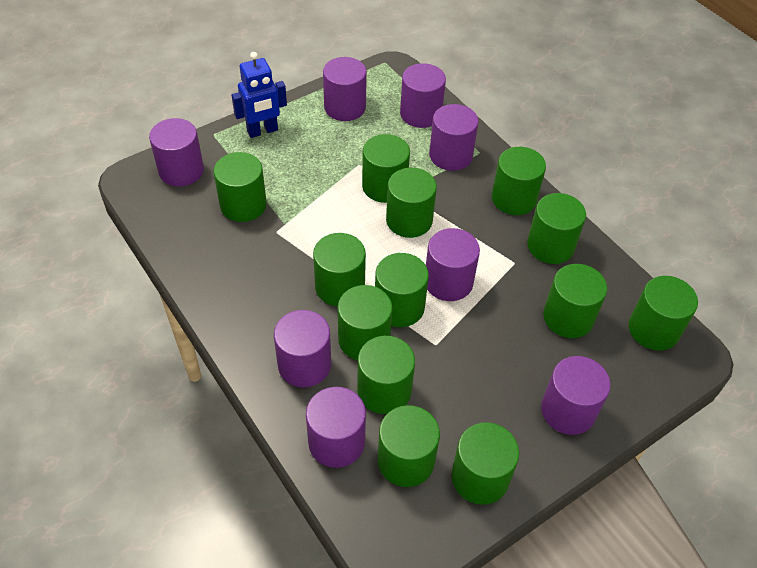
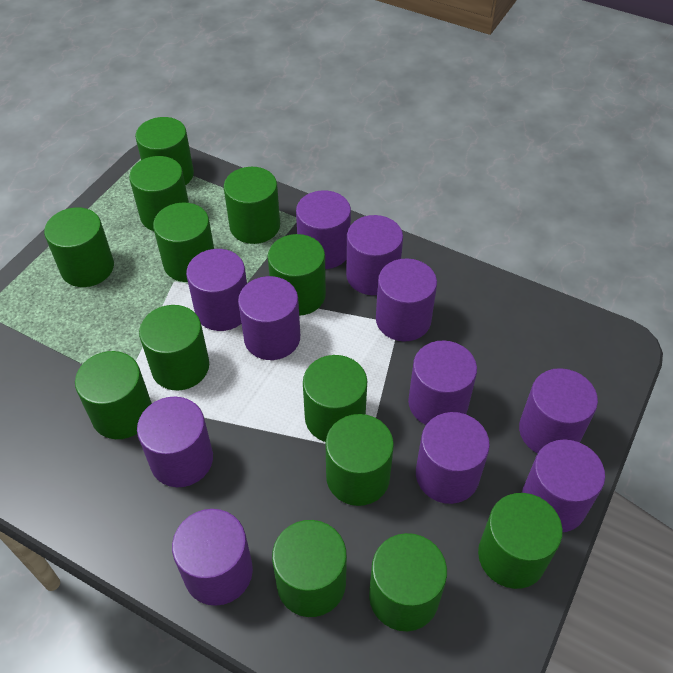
blue robot: 1 -> 0
purple cylinder: 8 -> 11

